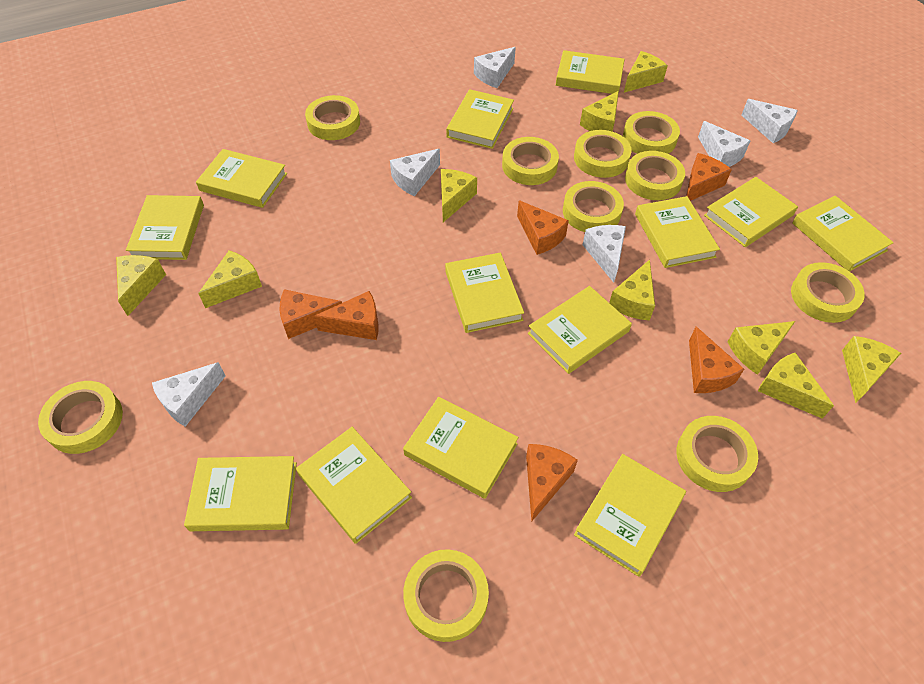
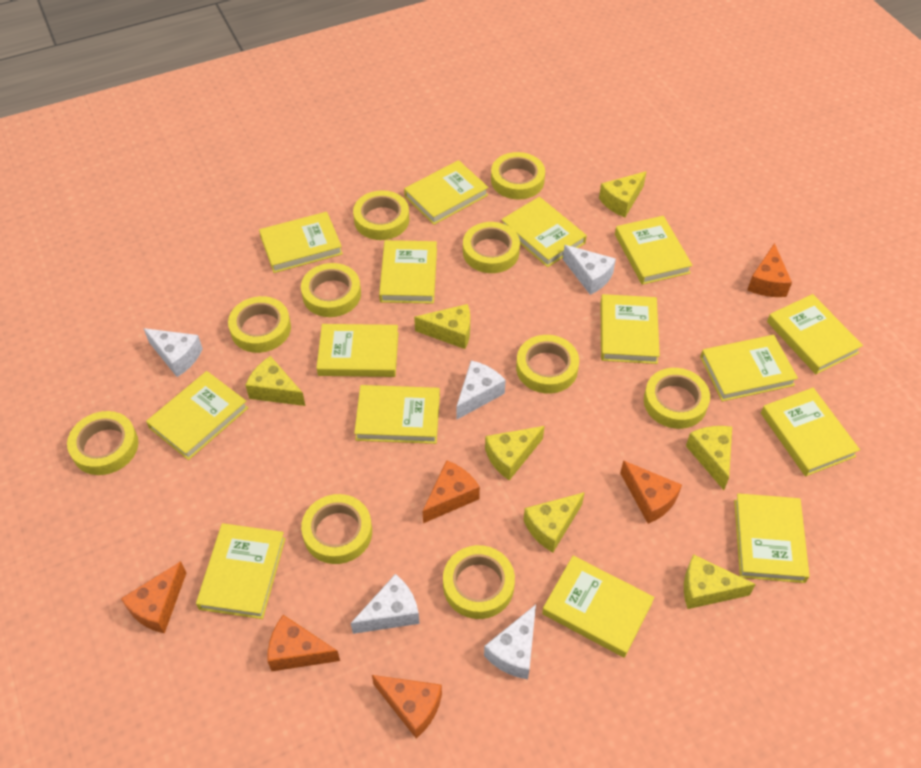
white cheese: 6 -> 5
yellow book: 13 -> 15
yellow cheese: 9 -> 7

